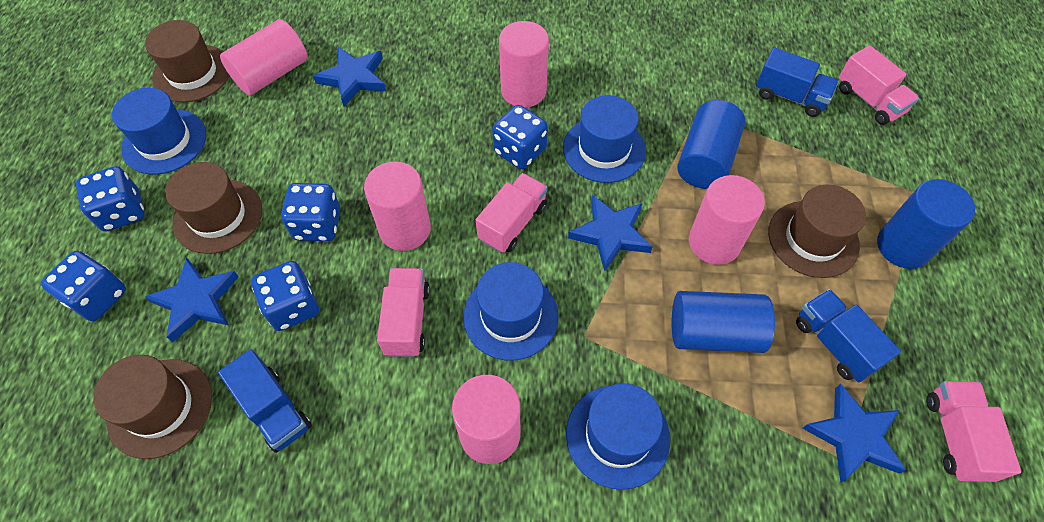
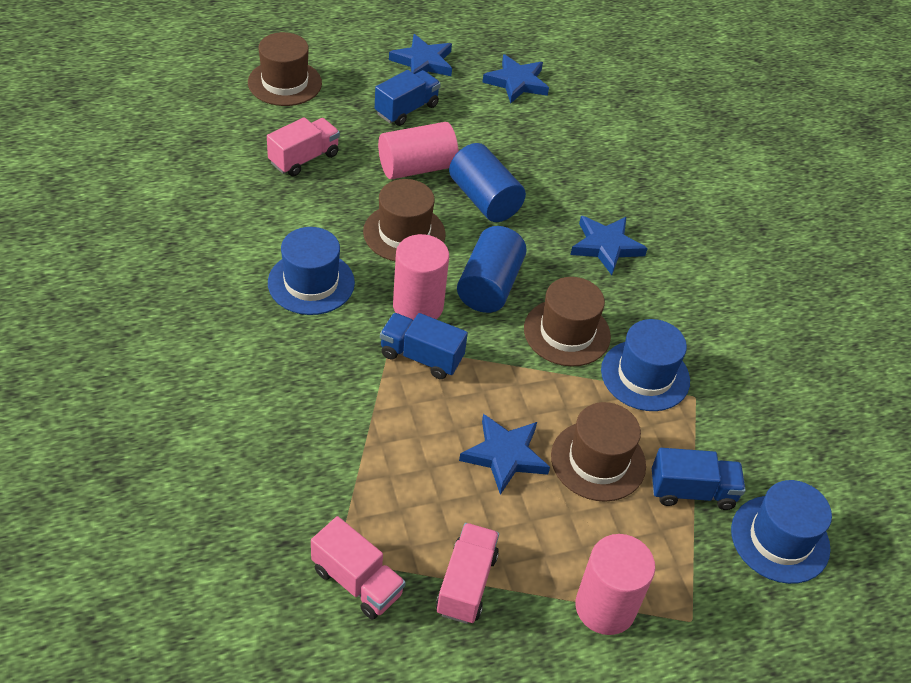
blue cylinder: 3 -> 2
blue dice: 5 -> 0
blue hat: 4 -> 3
pink cylinder: 5 -> 3
pink truck: 4 -> 3

